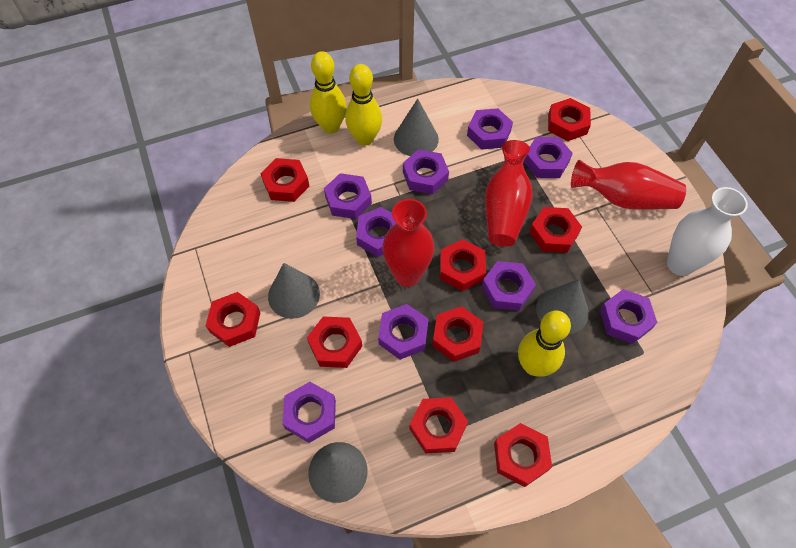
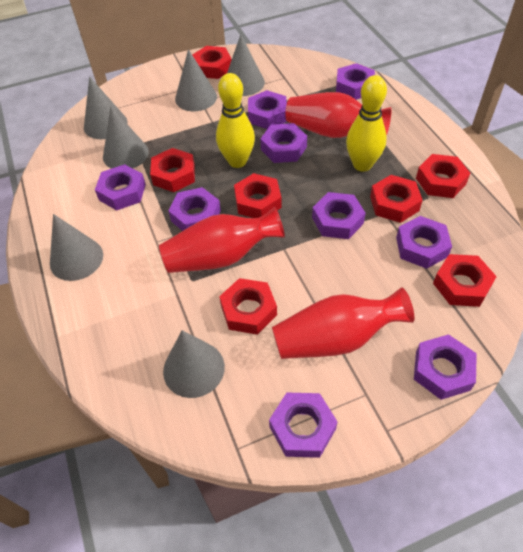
grey cone: 4 -> 6
red nut: 9 -> 7
white vase: 1 -> 0
yellow bowling pin: 3 -> 2

